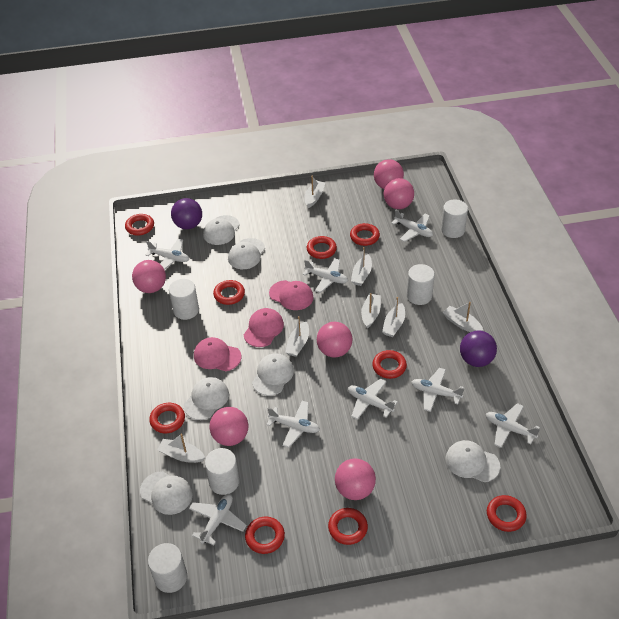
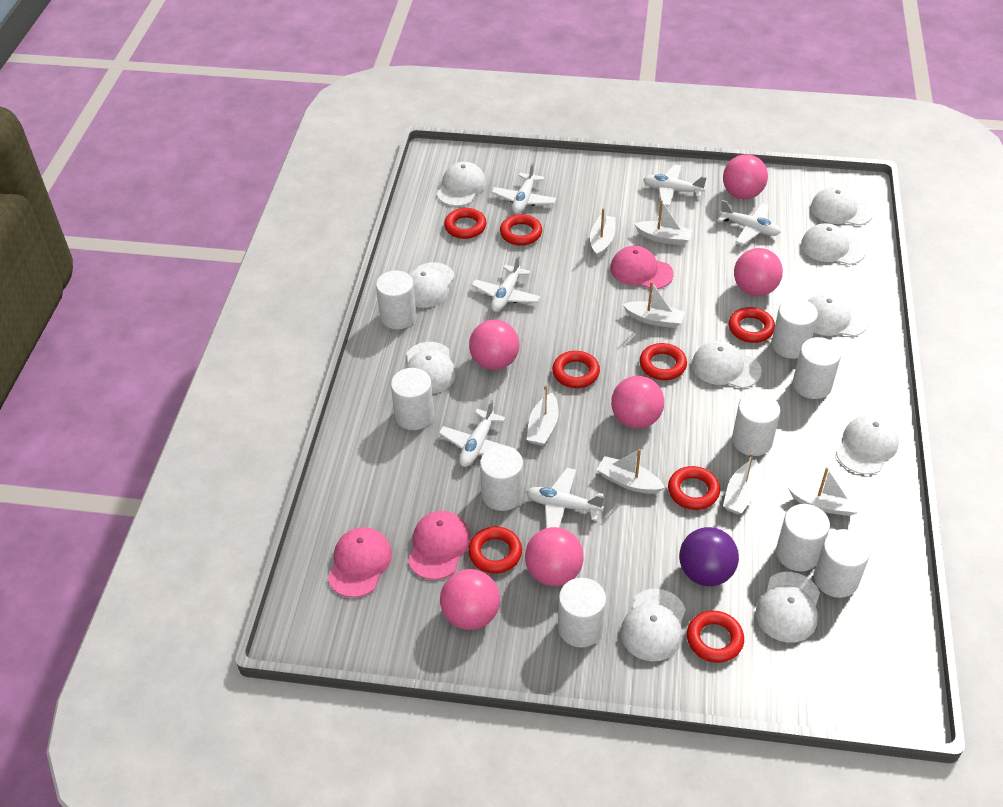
purple ball: 2 -> 1
red ring: 9 -> 8
white cap: 6 -> 10
white cylinder: 5 -> 9
white plane: 8 -> 6

